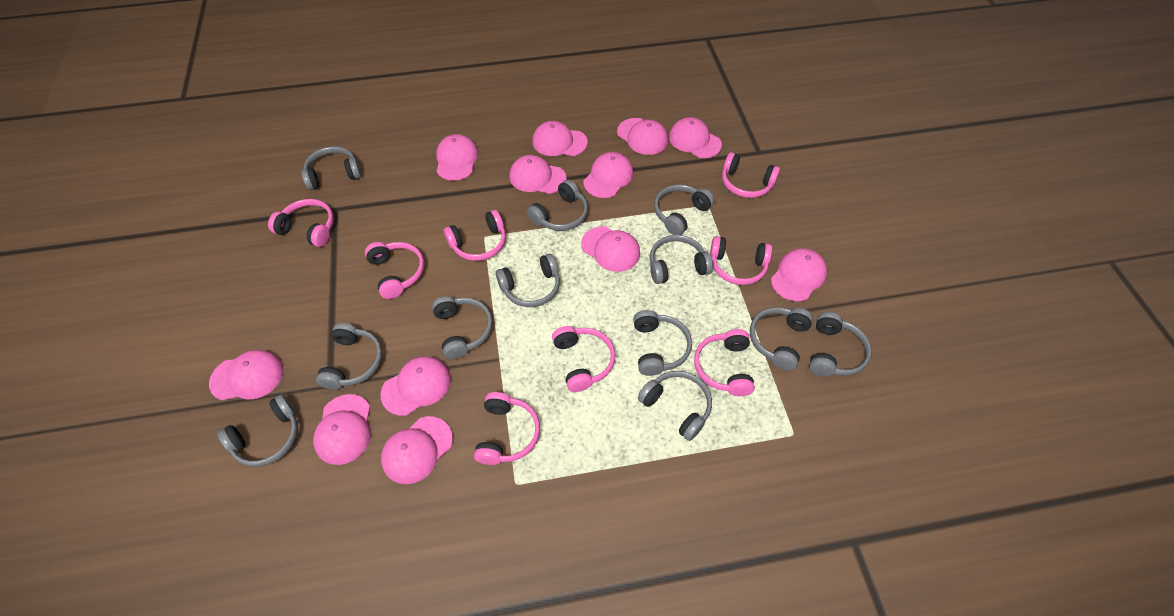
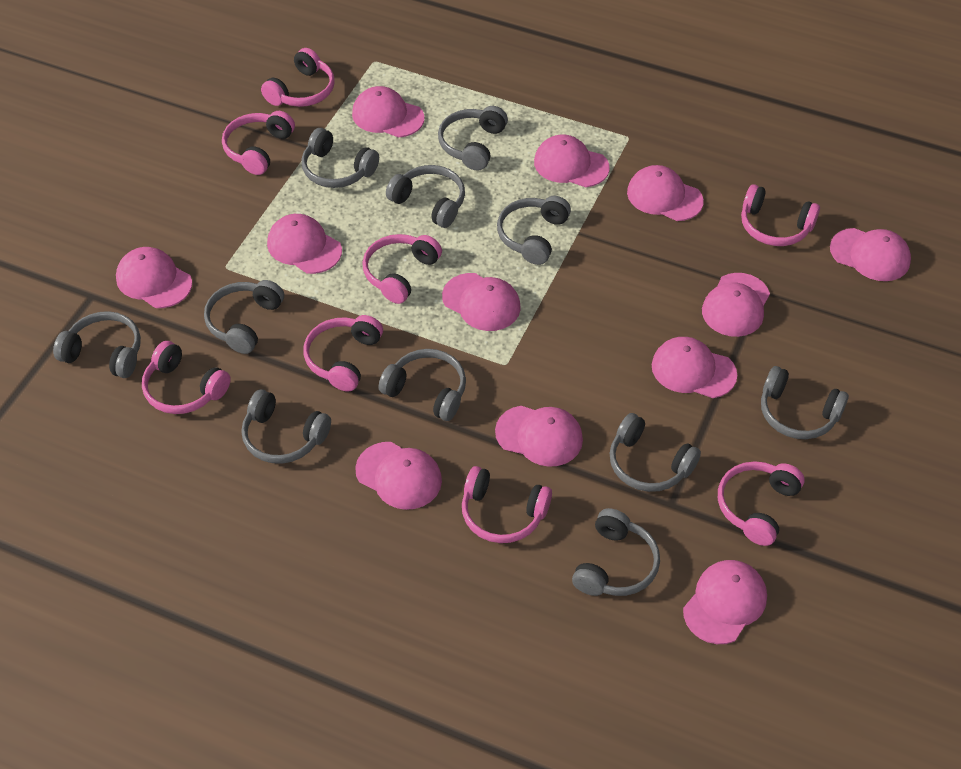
grey headphones: 12 -> 11

